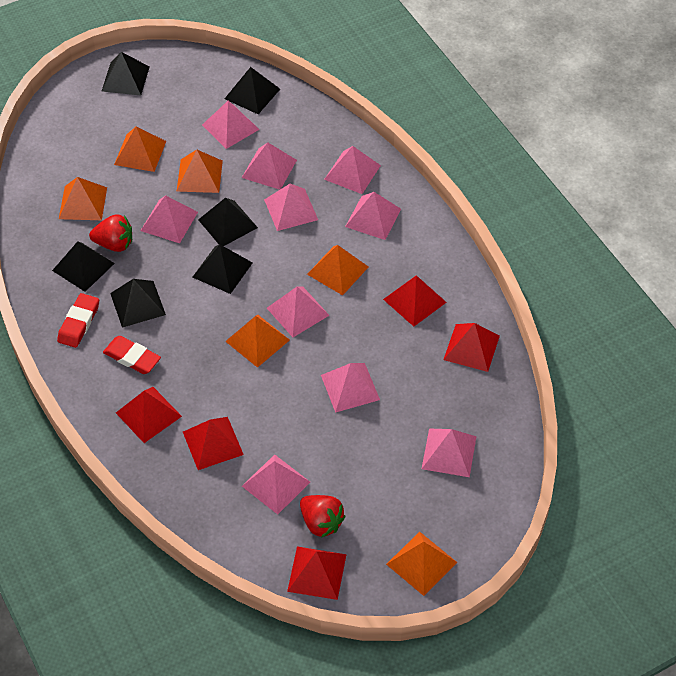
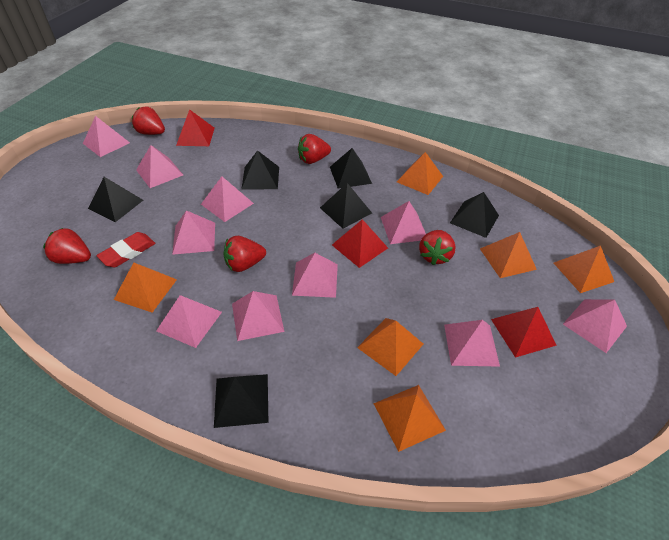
red eraser: 2 -> 1
red pyramid: 5 -> 3
red strawberry: 2 -> 5

